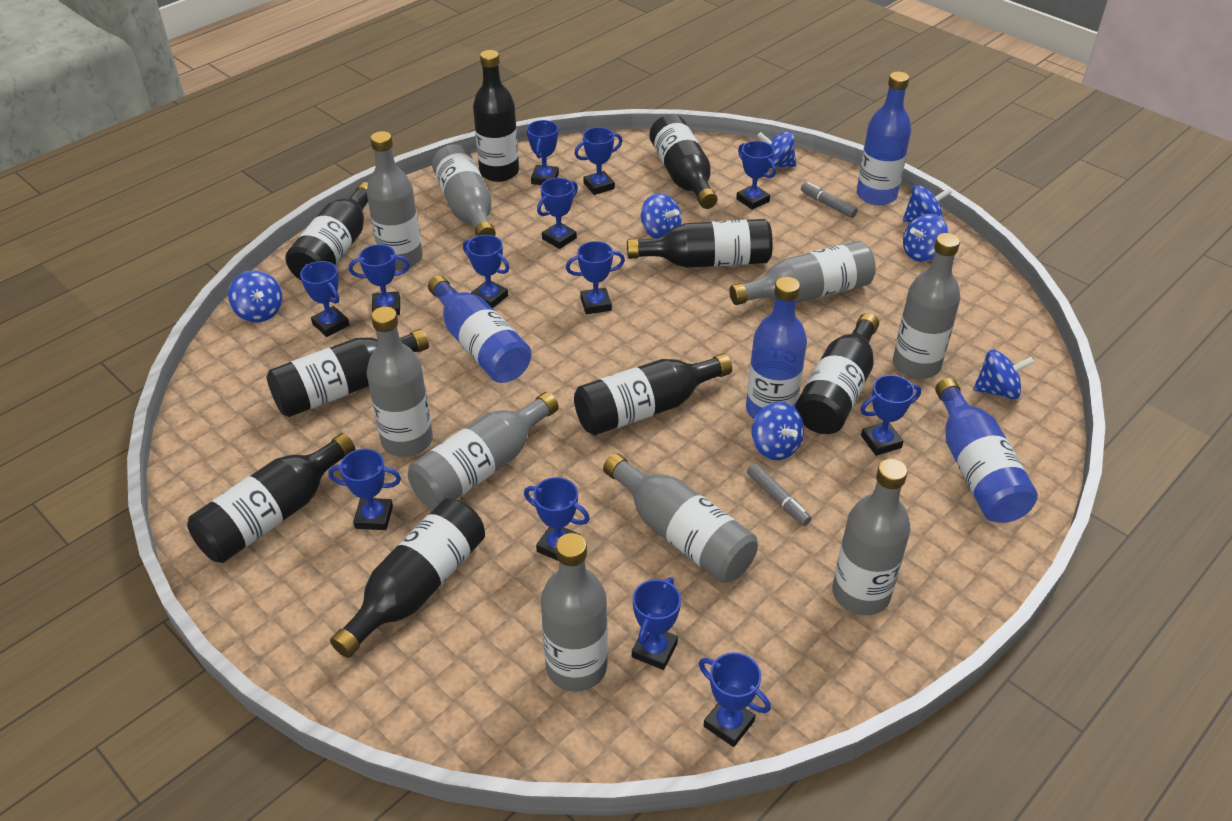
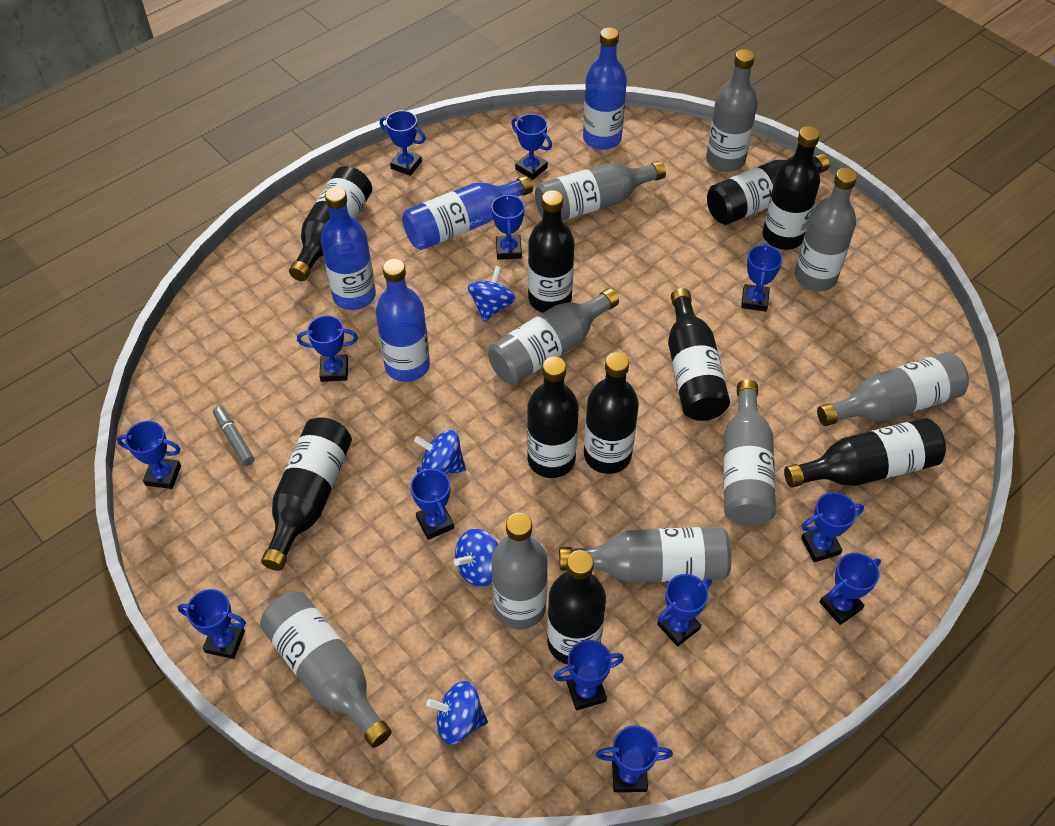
black bottle: 9 -> 10
blue spinning top: 7 -> 4
grey marker: 2 -> 1

